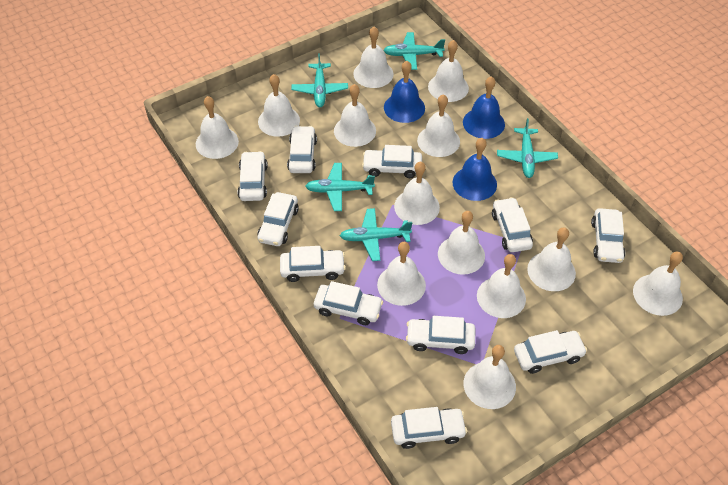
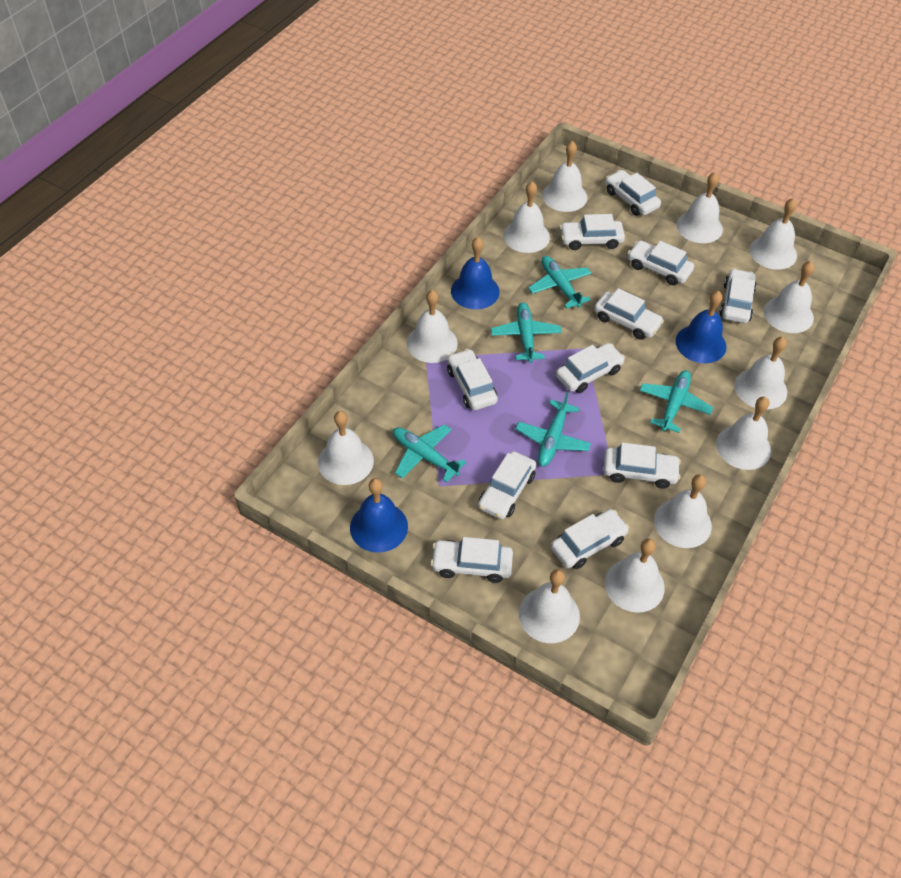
white bell: 13 -> 12

